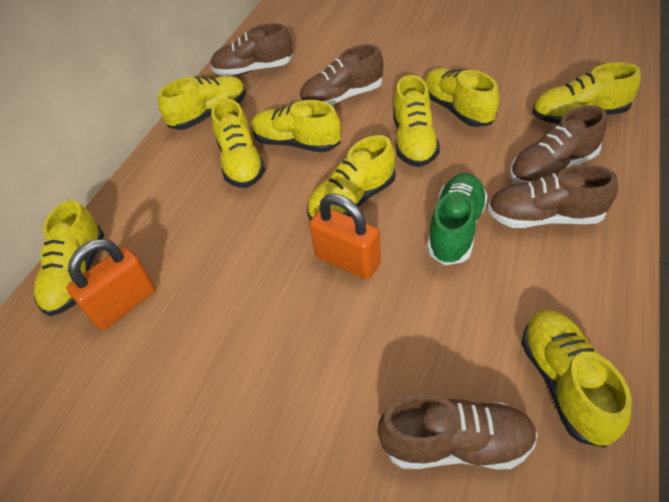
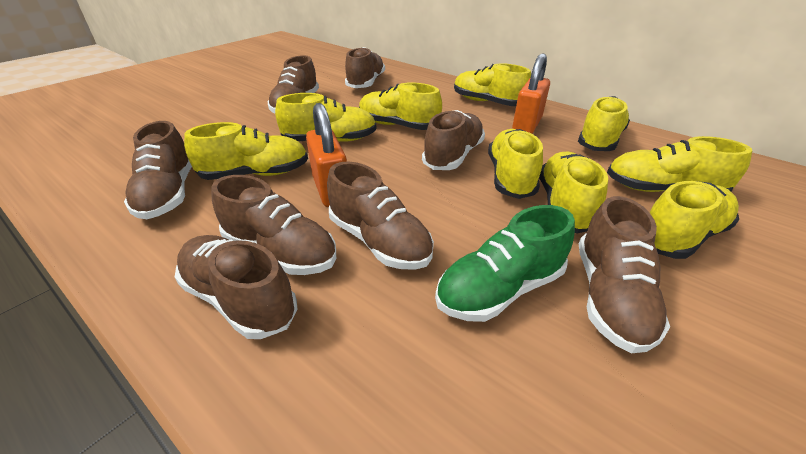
brown shoe: 5 -> 8

